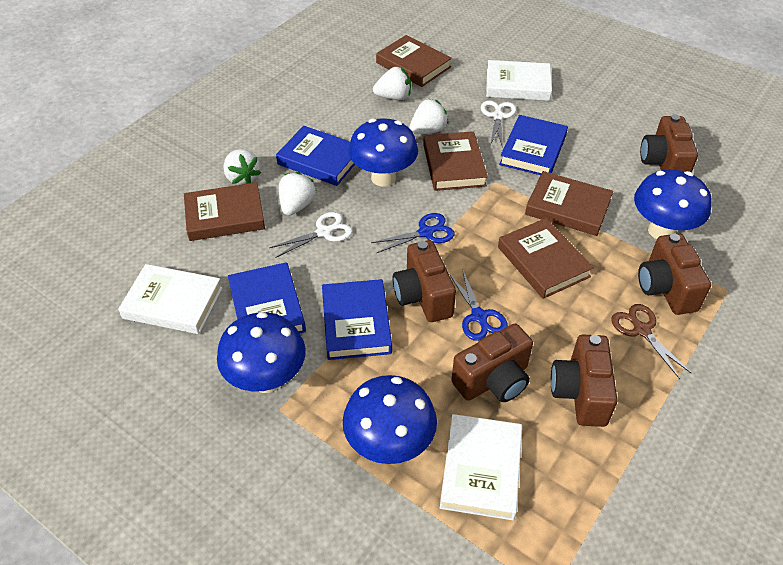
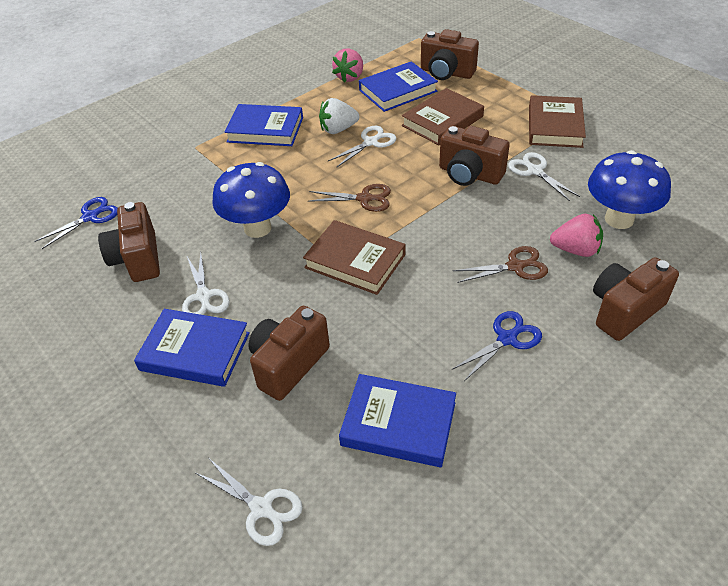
blue mushroom: 4 -> 2
brown book: 5 -> 3
brown scissors: 1 -> 2
pink strawberry: 0 -> 2
white book: 3 -> 0
white scissors: 2 -> 4
white strawberry: 4 -> 1

